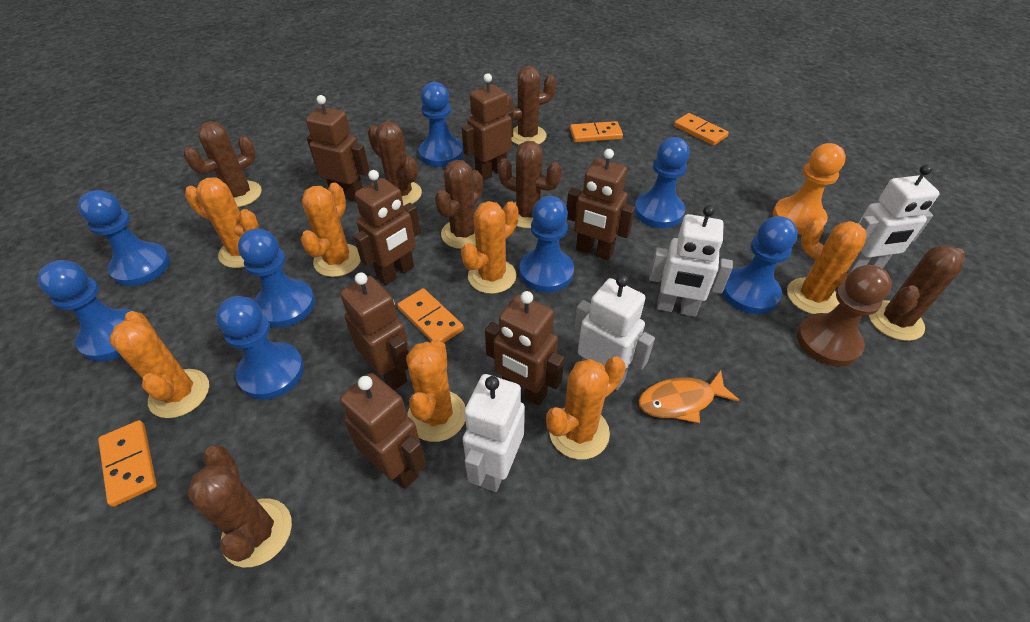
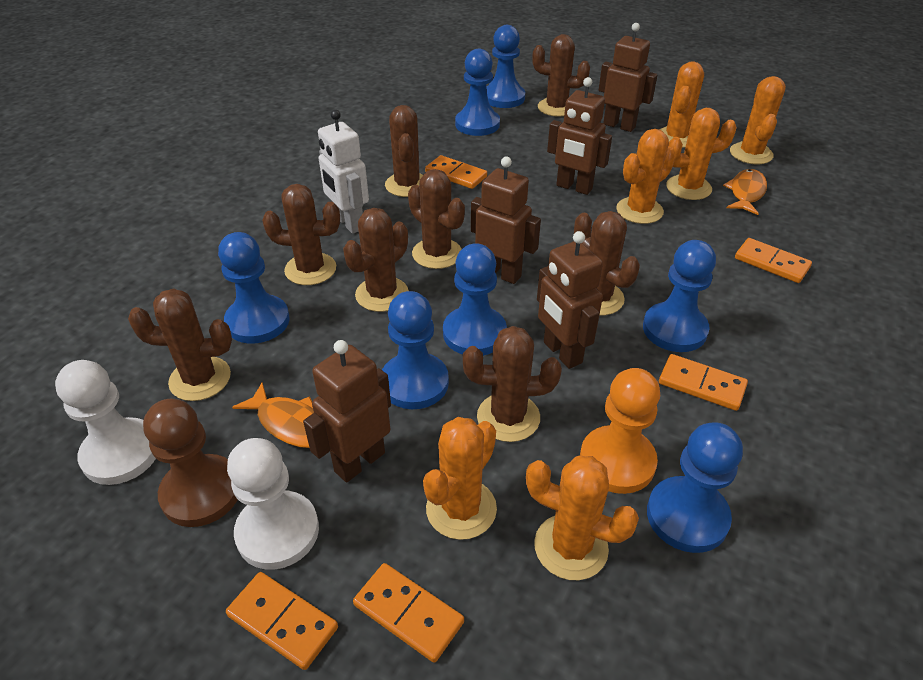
blue pawn: 8 -> 7
brown cactus: 7 -> 8
brown robot: 7 -> 5
orange cactus: 7 -> 6
orange domino: 4 -> 5
orange fish: 1 -> 2
white pawn: 0 -> 2
white robot: 4 -> 1

